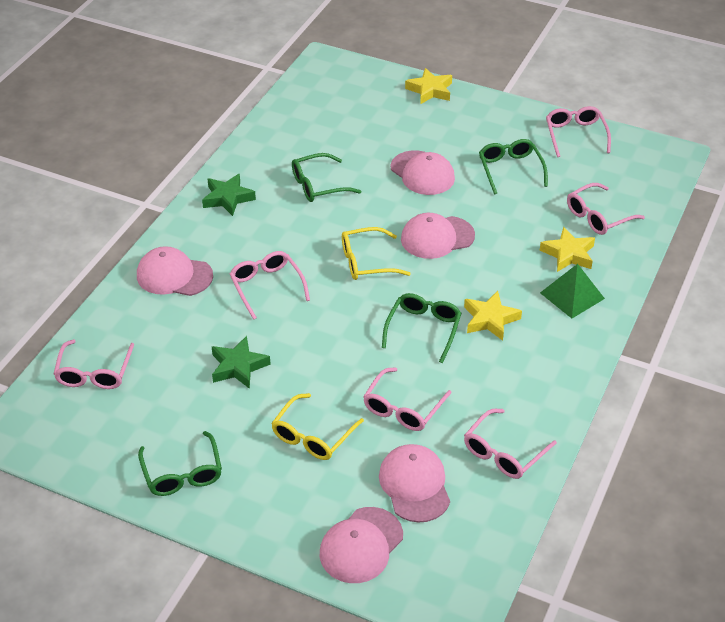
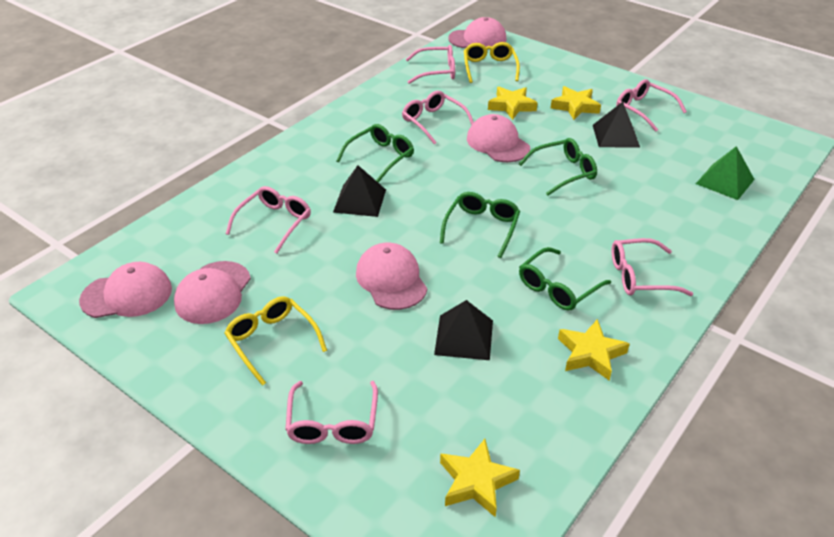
black pyramid: 0 -> 3
green star: 2 -> 0
yellow star: 3 -> 4

